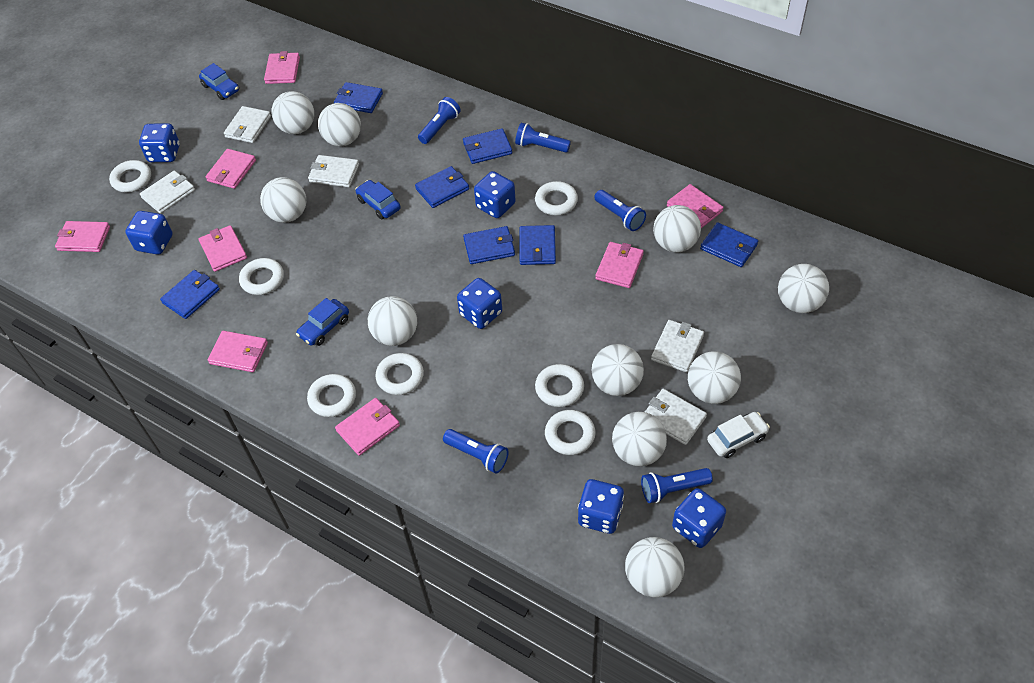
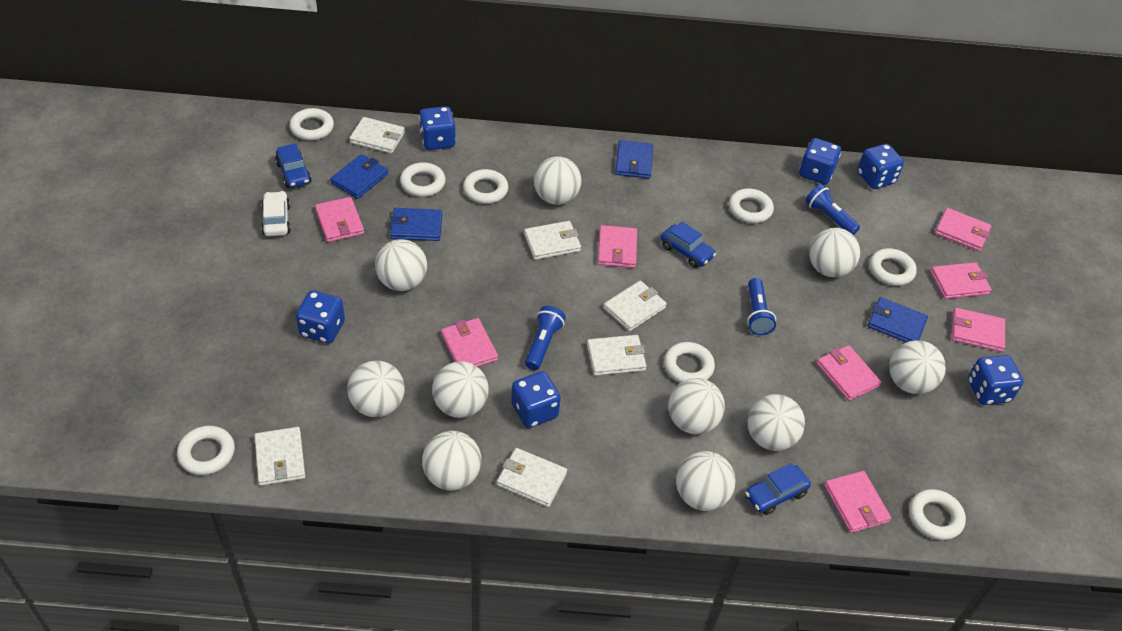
blue flashlight: 5 -> 3
blue wallet: 7 -> 4
white ring: 7 -> 8
white wallet: 5 -> 6

